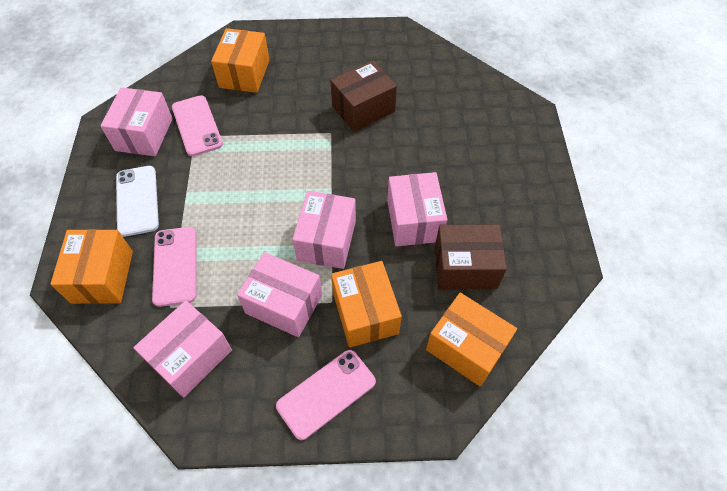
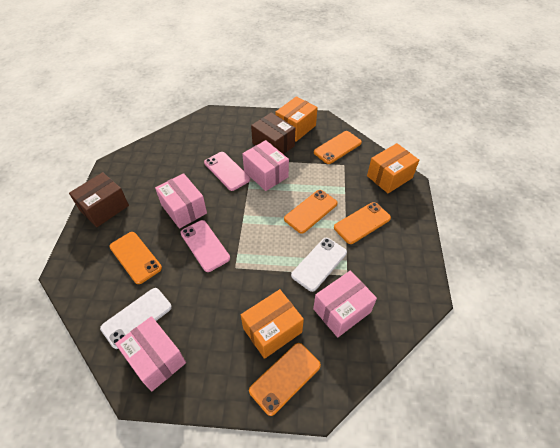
orange box: 4 -> 3
orange phone: 0 -> 5
pink box: 5 -> 4
pink phone: 3 -> 2
white phone: 1 -> 2

